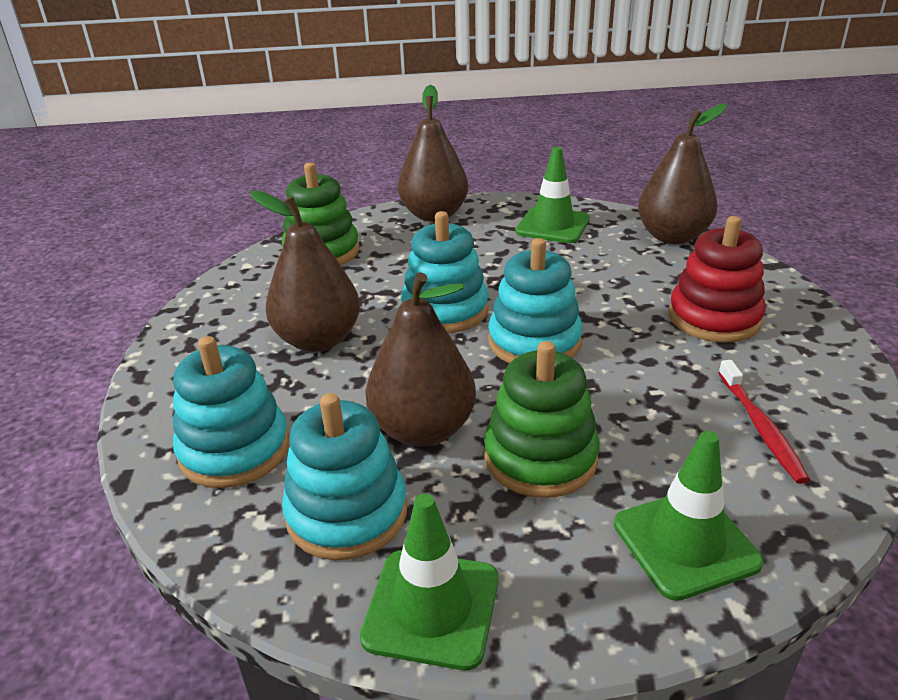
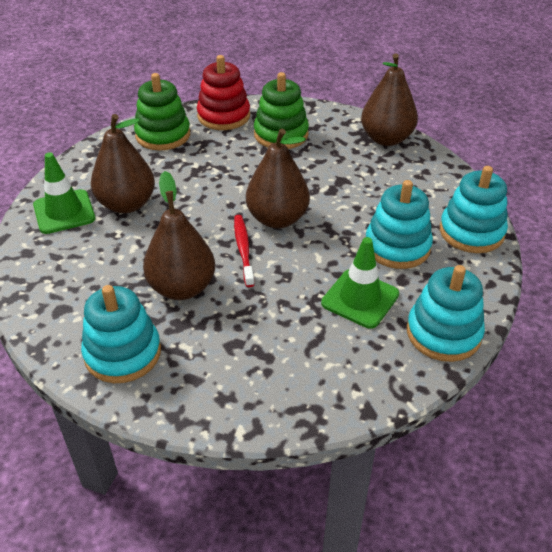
green traffic cone: 3 -> 2

